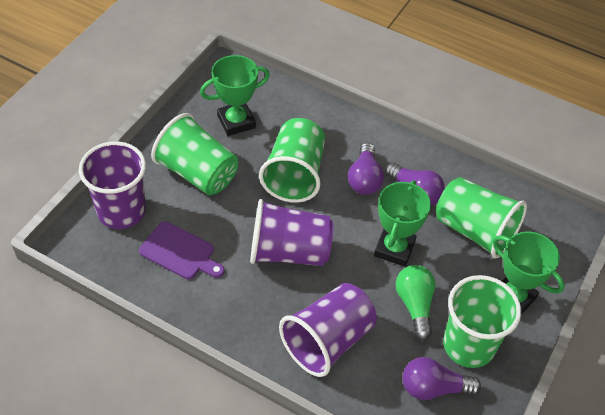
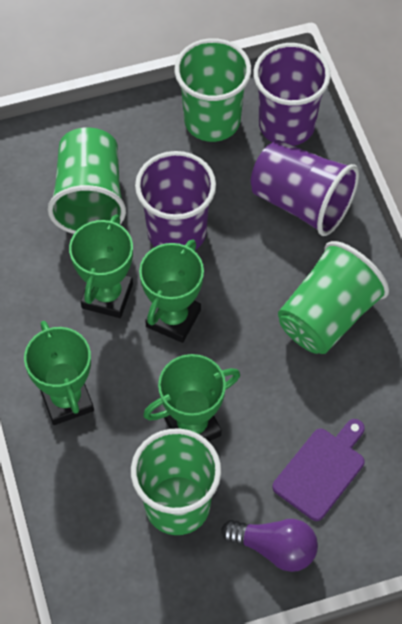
green light bulb: 1 -> 0
green trophy: 3 -> 4
purple light bulb: 3 -> 1

